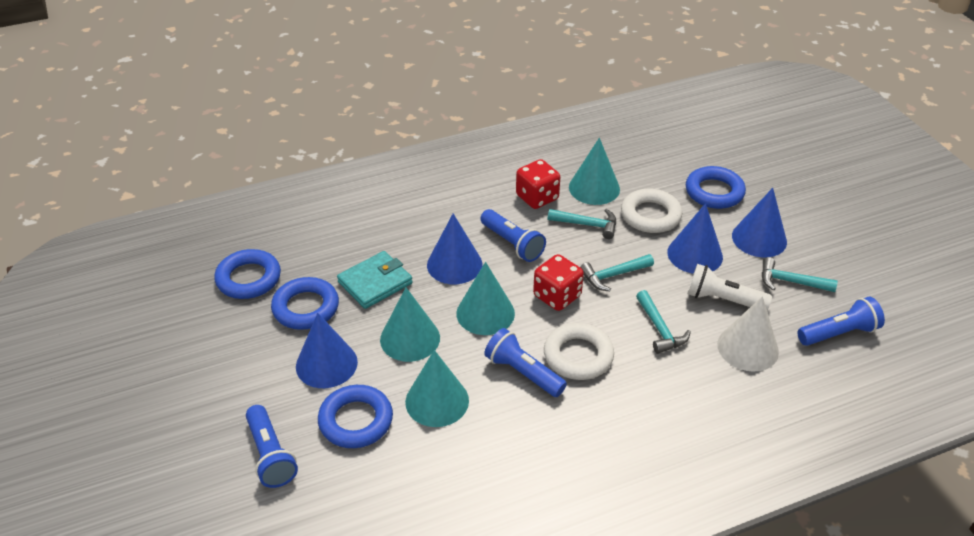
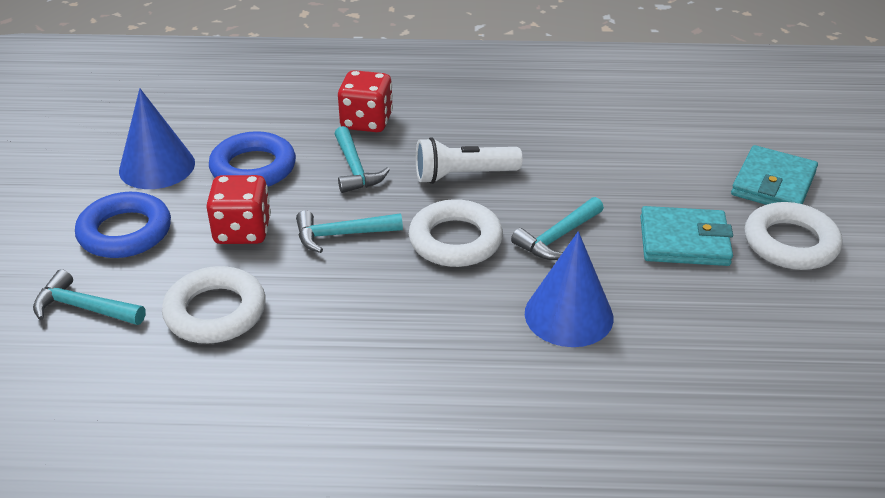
blue cone: 4 -> 2
blue flashlight: 4 -> 0
blue ring: 4 -> 2
turquoise cone: 4 -> 0
turquoise wallet: 1 -> 2
white cone: 1 -> 0
white ring: 2 -> 3

